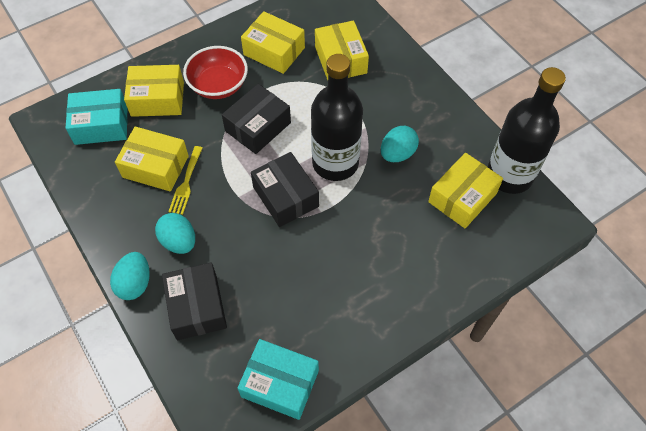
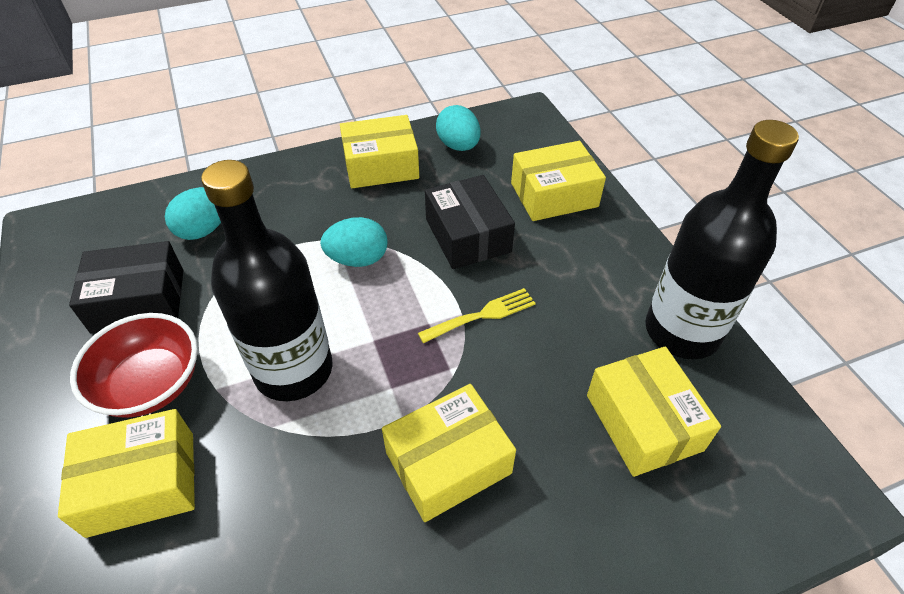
black box: 3 -> 2
turquoise box: 2 -> 0

